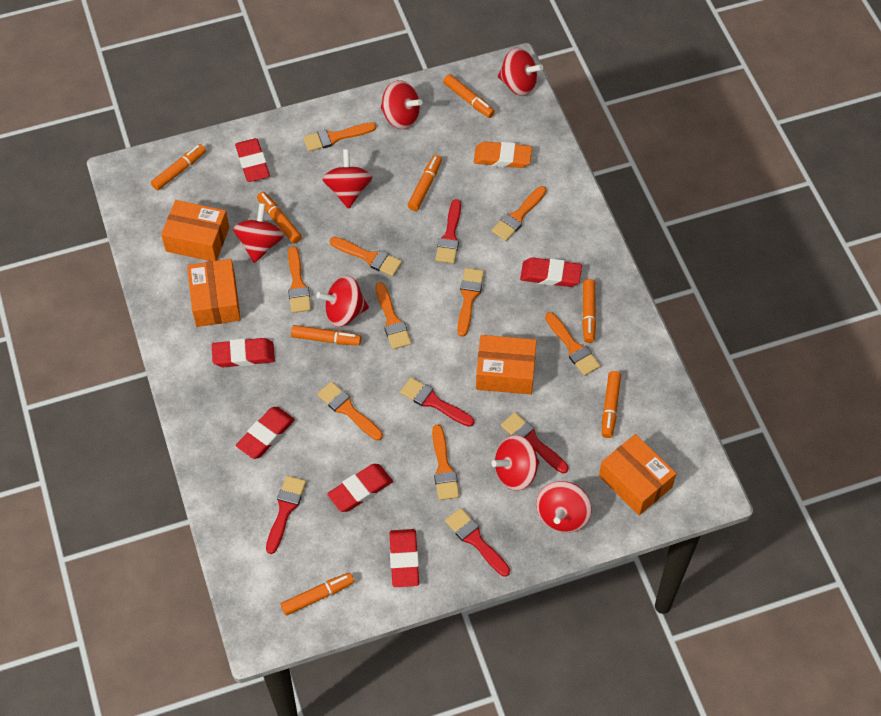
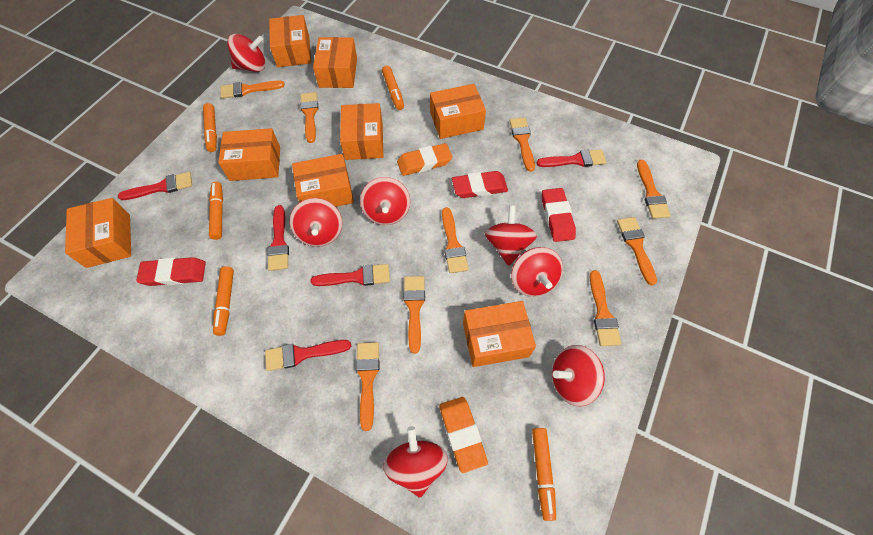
orange box: 4 -> 8
orange eraser: 1 -> 2
orange marker: 8 -> 5
red eraser: 6 -> 3

